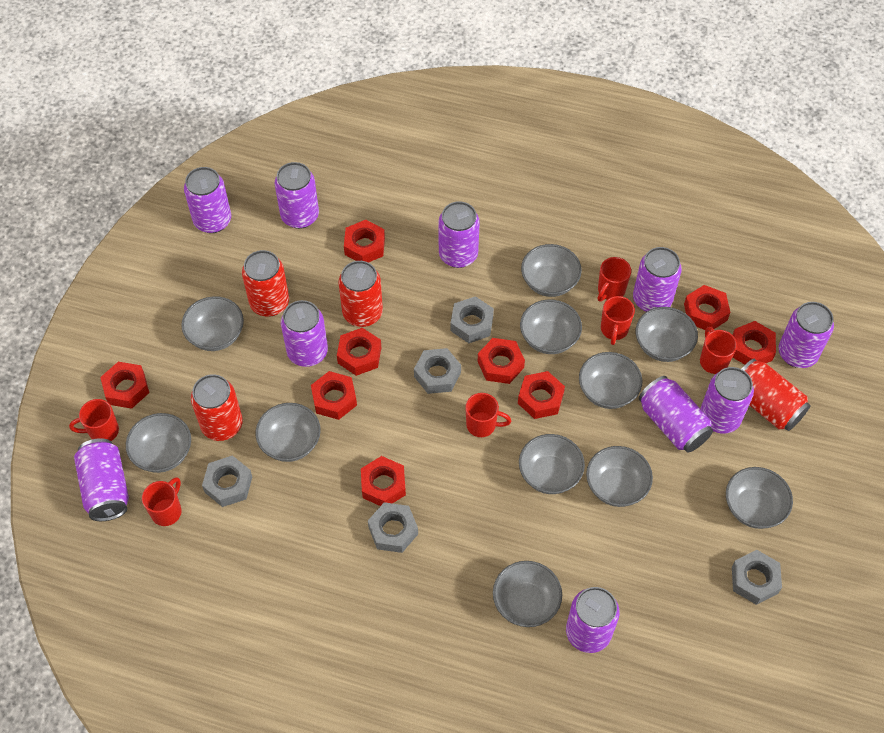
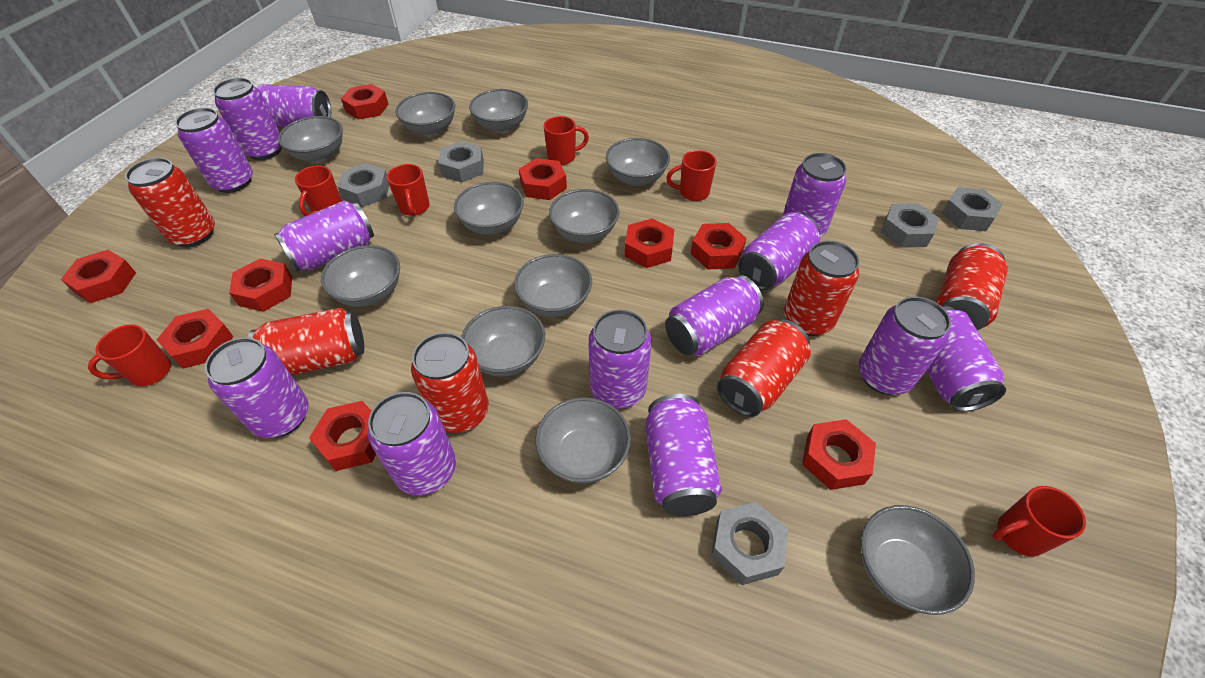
purple can: 10 -> 13
red can: 4 -> 6

